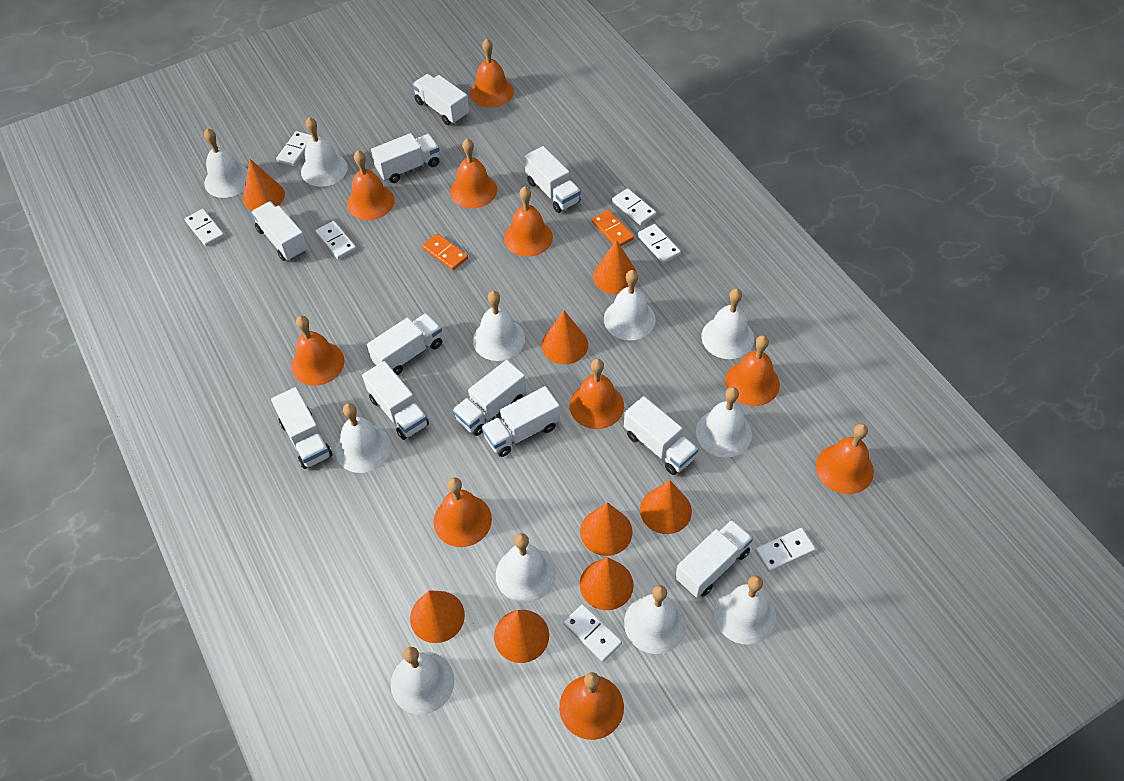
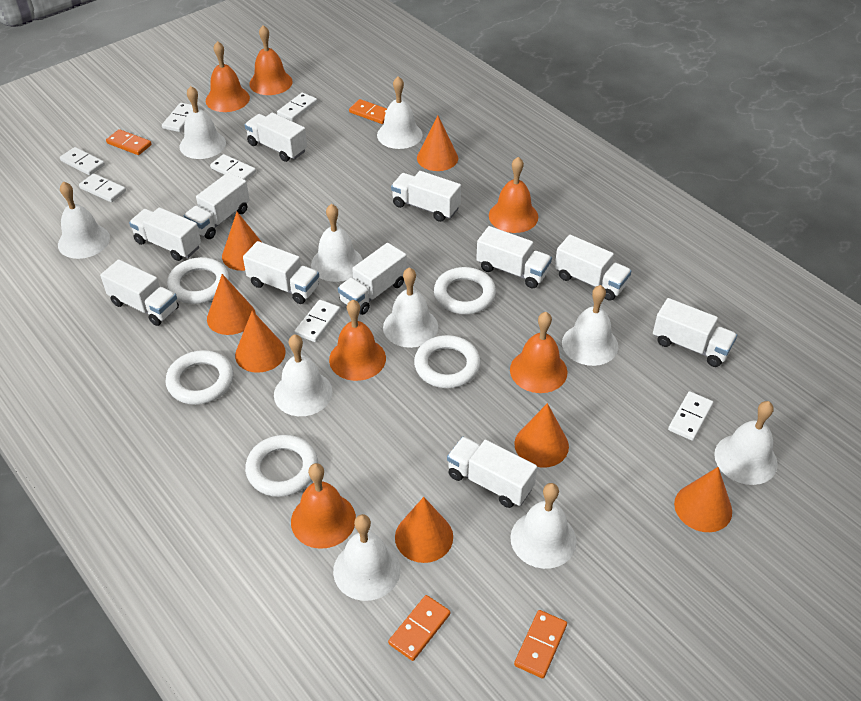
orange bell: 10 -> 6
orange cone: 8 -> 7
orange domino: 2 -> 4
white bell: 11 -> 10
white ring: 0 -> 5

